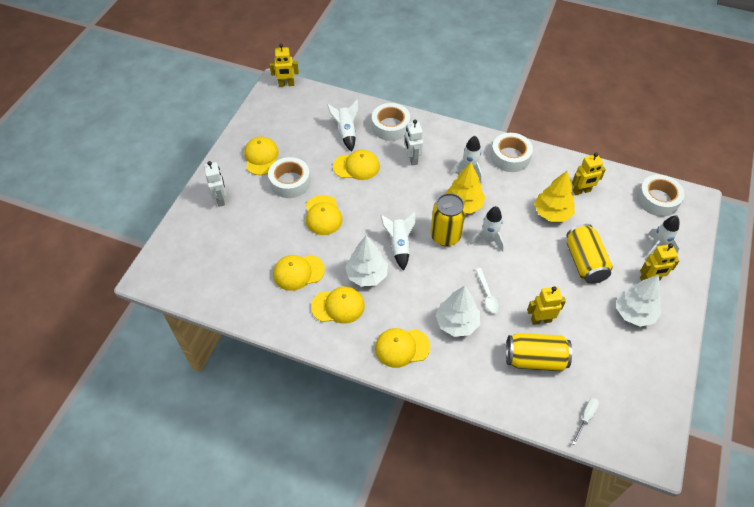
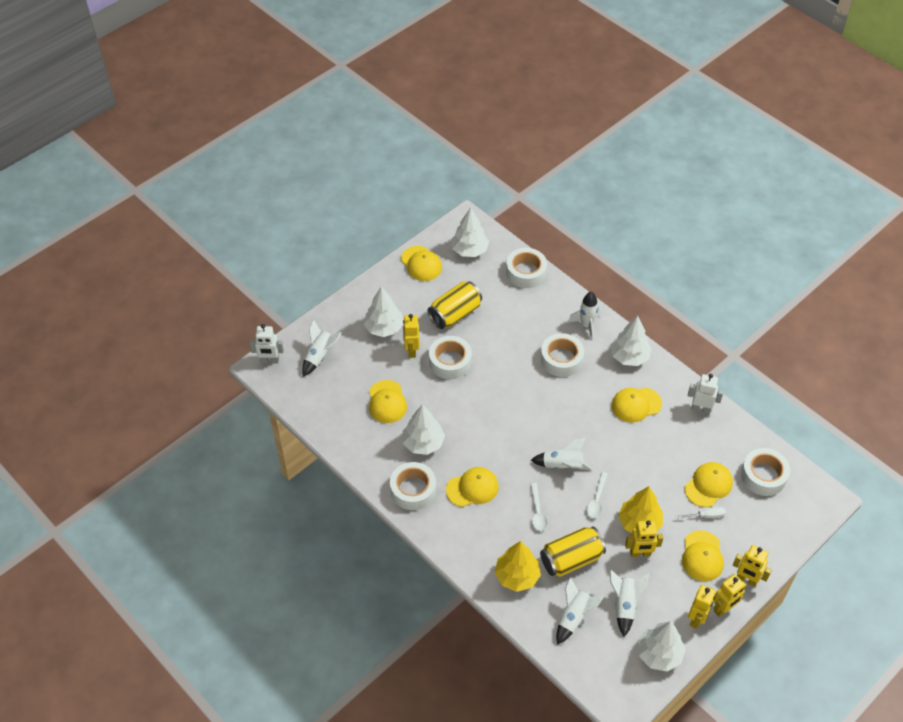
white spoon: 1 -> 2
white tape: 4 -> 5
white tree: 3 -> 5
yellow can: 3 -> 2
yellow robot: 4 -> 5

